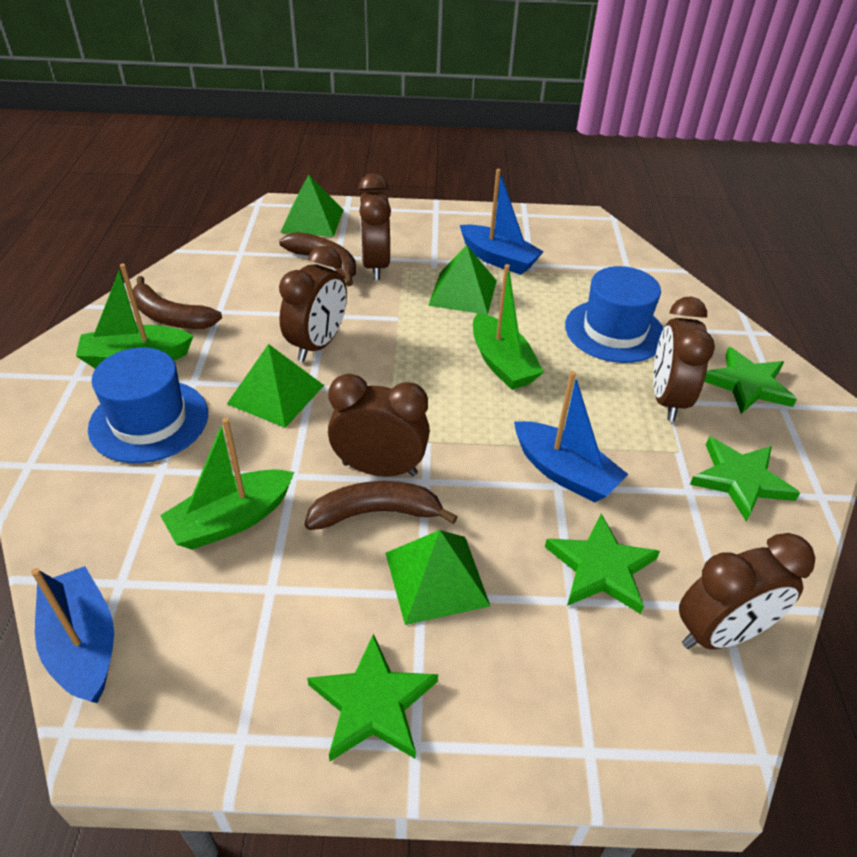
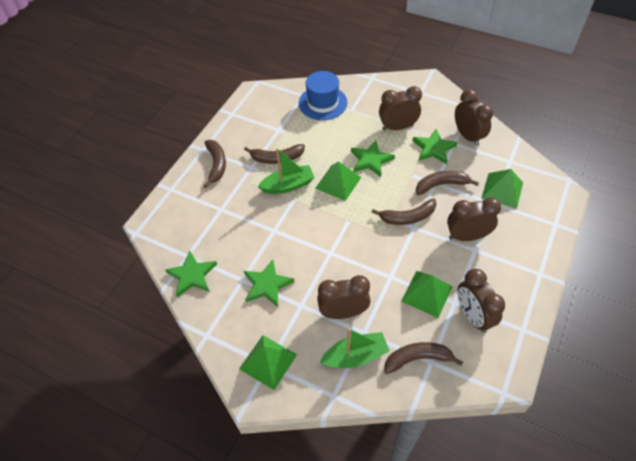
blue boat: 3 -> 0
blue hat: 2 -> 1
brown banana: 3 -> 5
green boat: 3 -> 2

